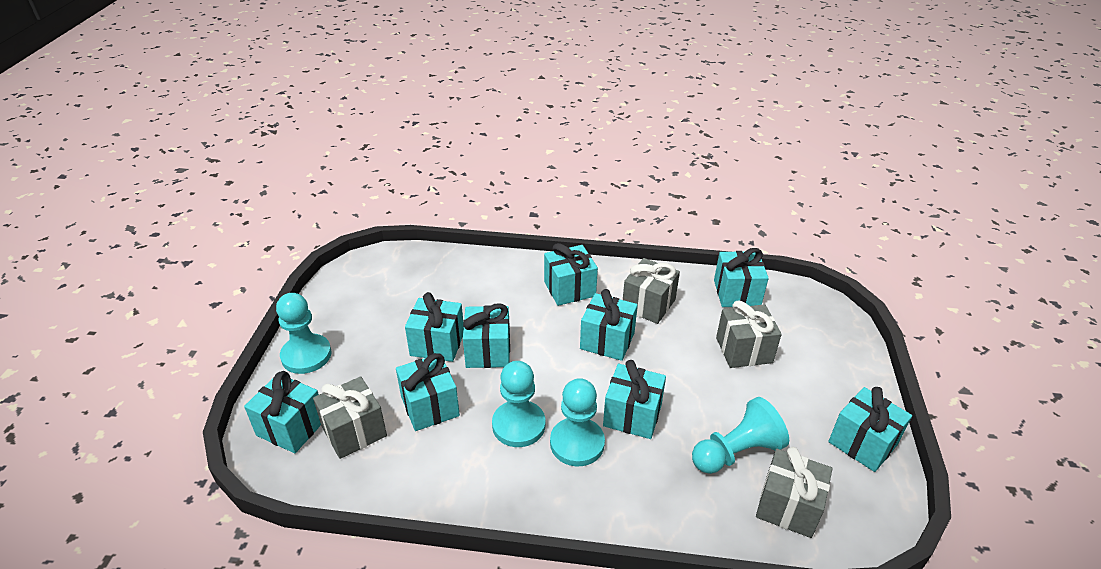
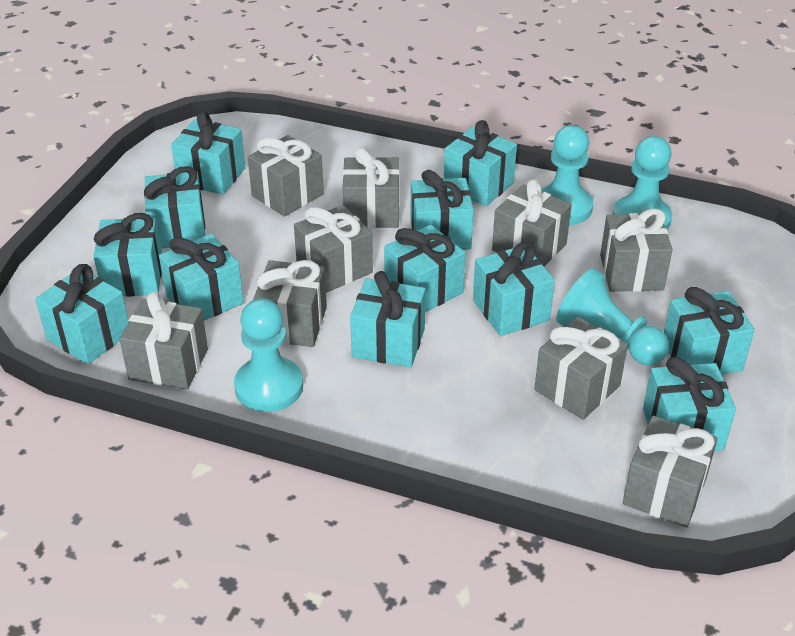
grey gift: 4 -> 9
turquoise gift: 9 -> 12

